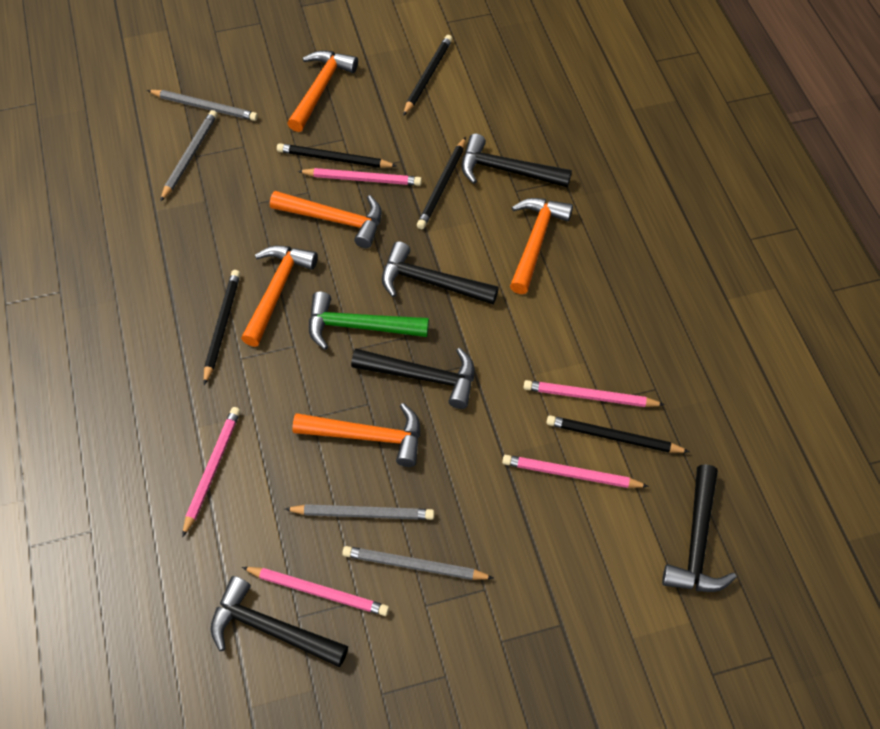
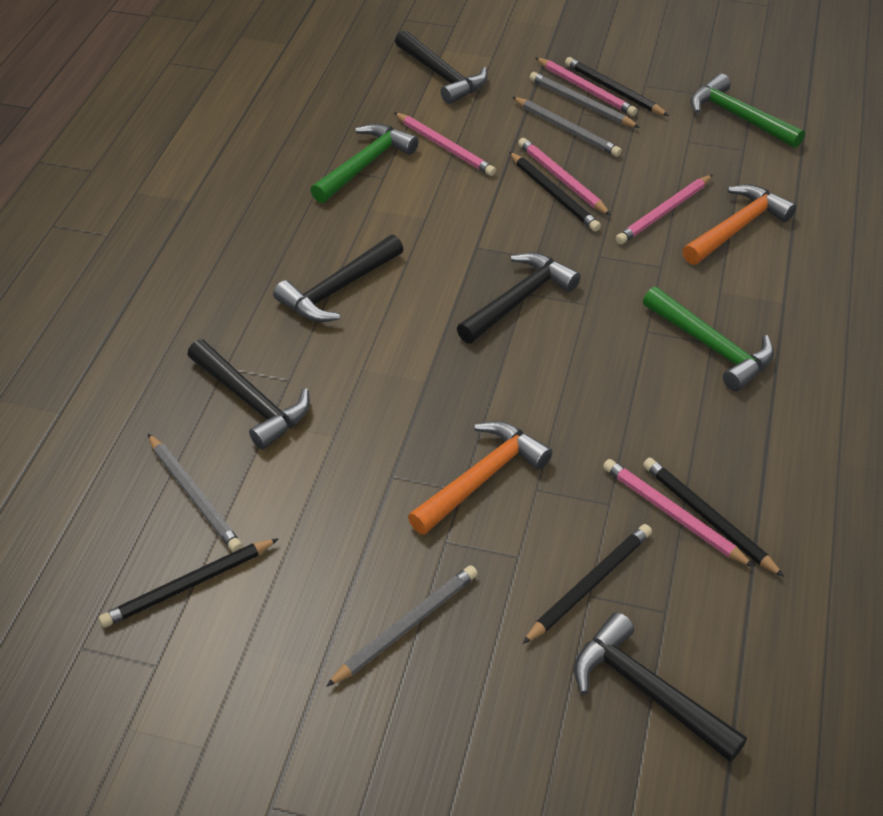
green hammer: 1 -> 3
orange hammer: 5 -> 2

